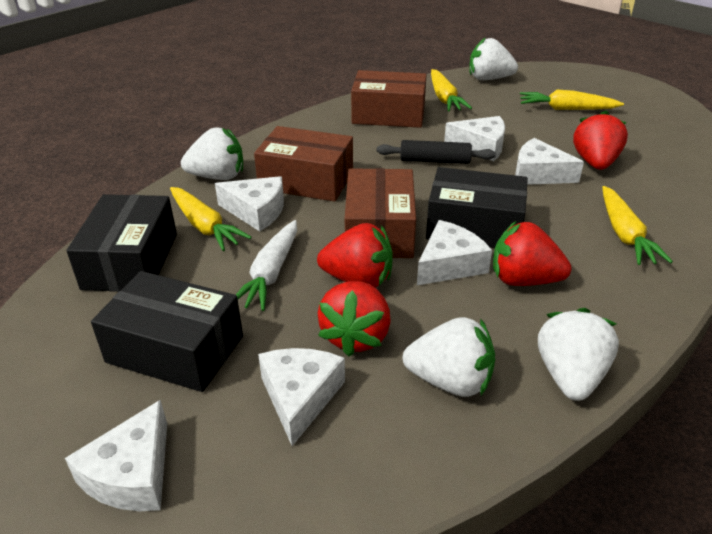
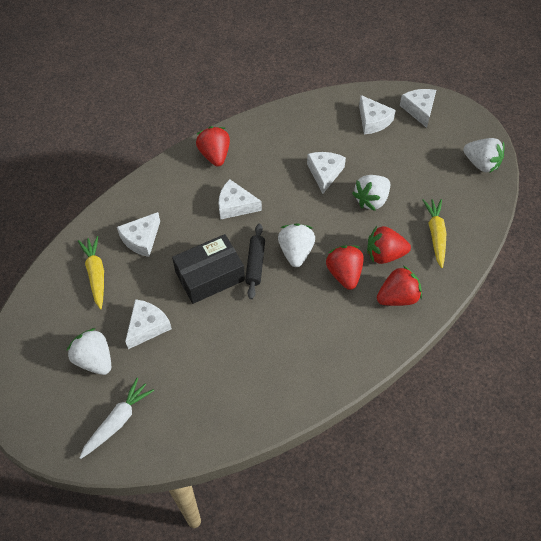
black box: 3 -> 1
brown box: 3 -> 0
yellow carrot: 4 -> 2

